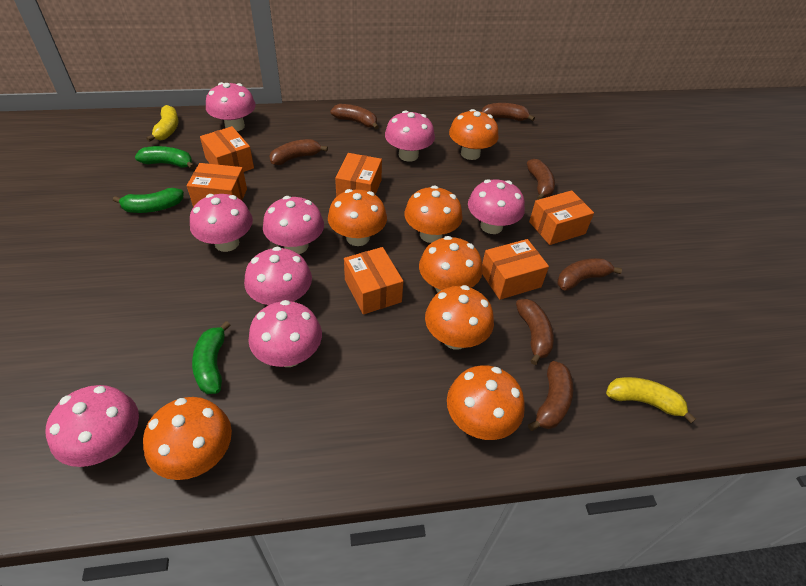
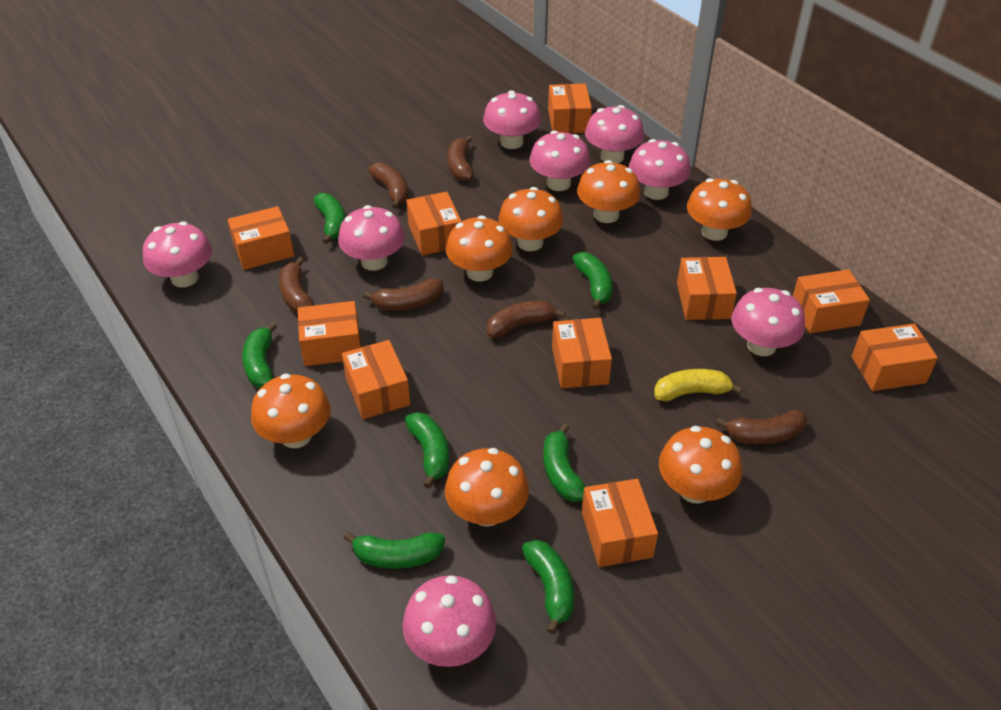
brown banana: 7 -> 6
green banana: 3 -> 7
orange box: 6 -> 10
yellow banana: 2 -> 1

